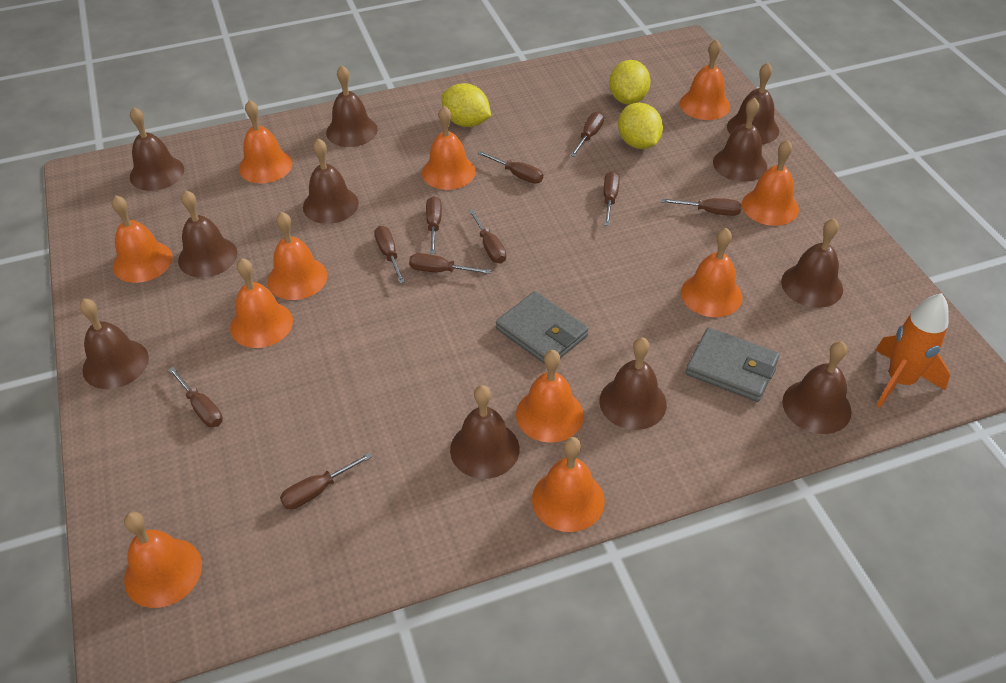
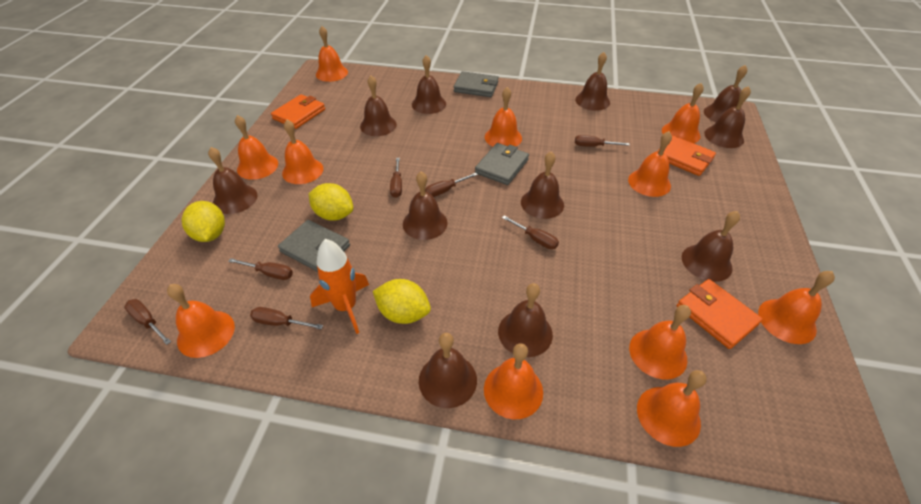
brown screwdriver: 10 -> 7
grey wallet: 2 -> 3
orange wallet: 0 -> 3

